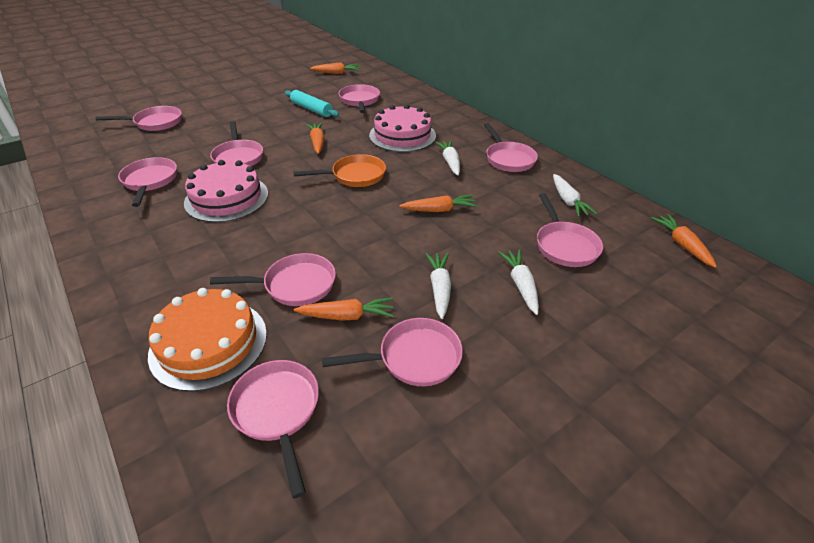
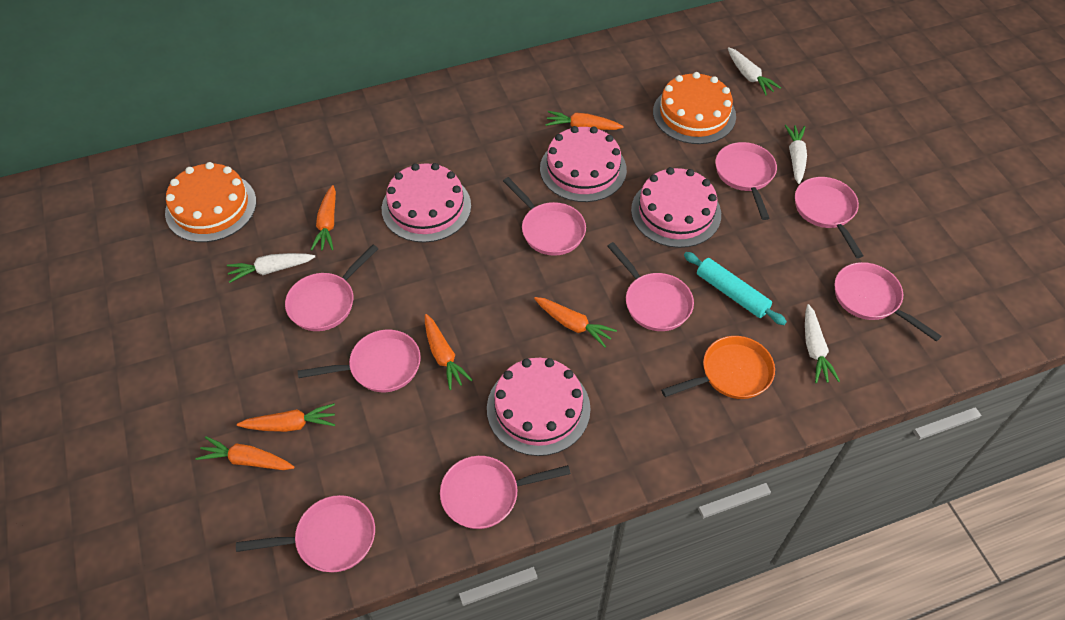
orange cake: 1 -> 2
orange carrot: 5 -> 6
pink cake: 2 -> 4

